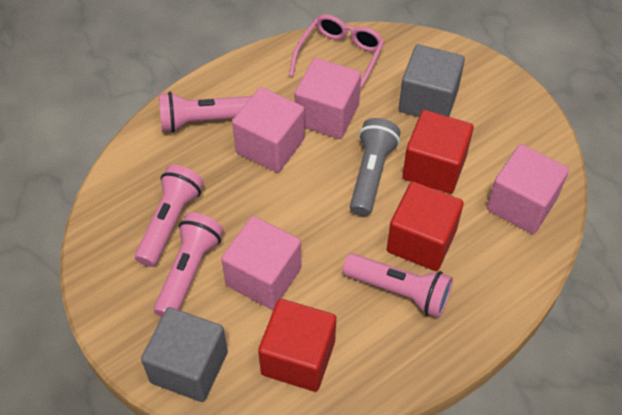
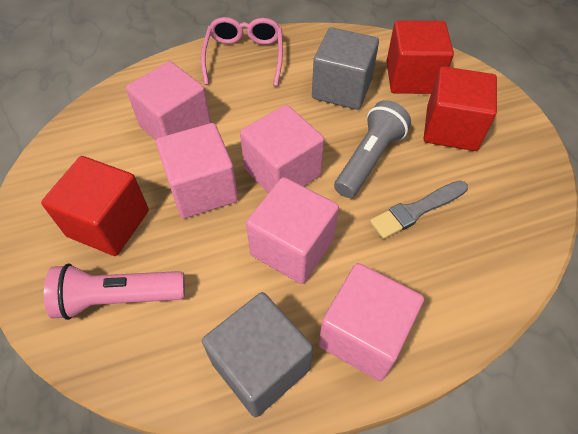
grey brush: 0 -> 1
pink cube: 4 -> 5
pink flashlight: 4 -> 1

